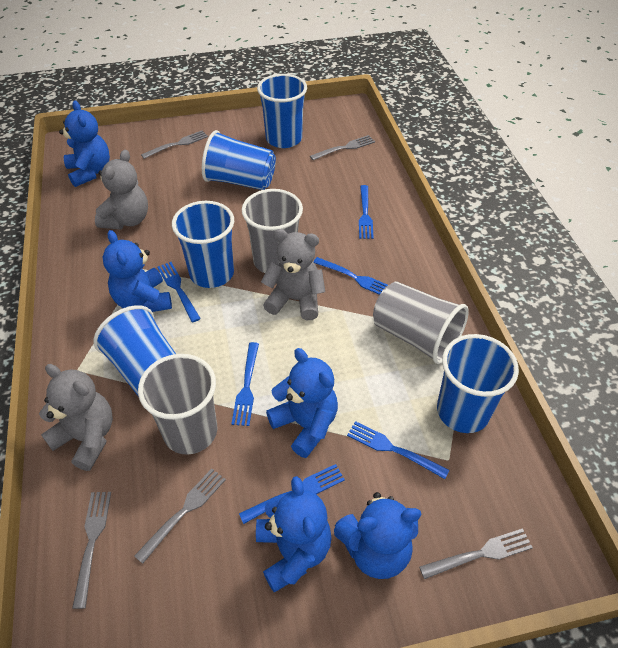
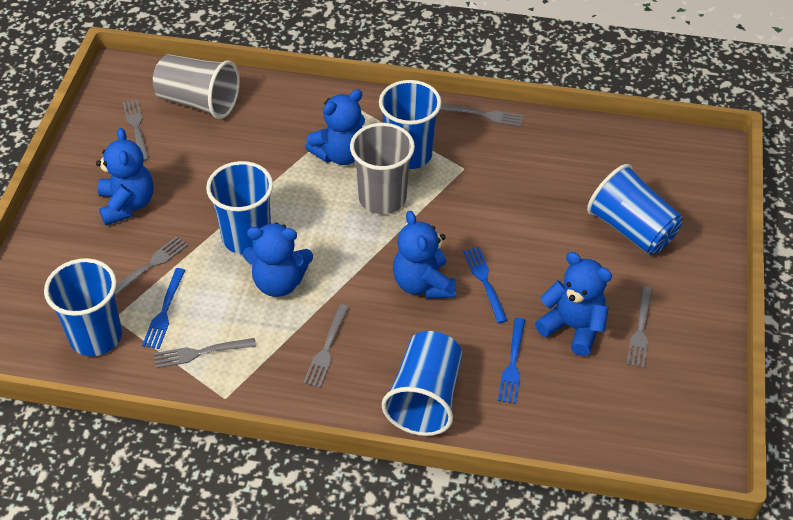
blue fork: 6 -> 3
grey cup: 3 -> 2
grey fork: 5 -> 6
grey teddy bear: 3 -> 0

